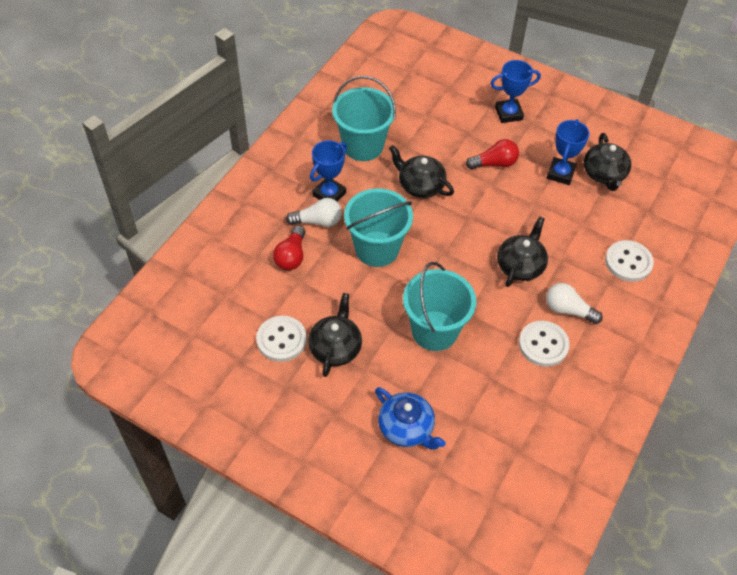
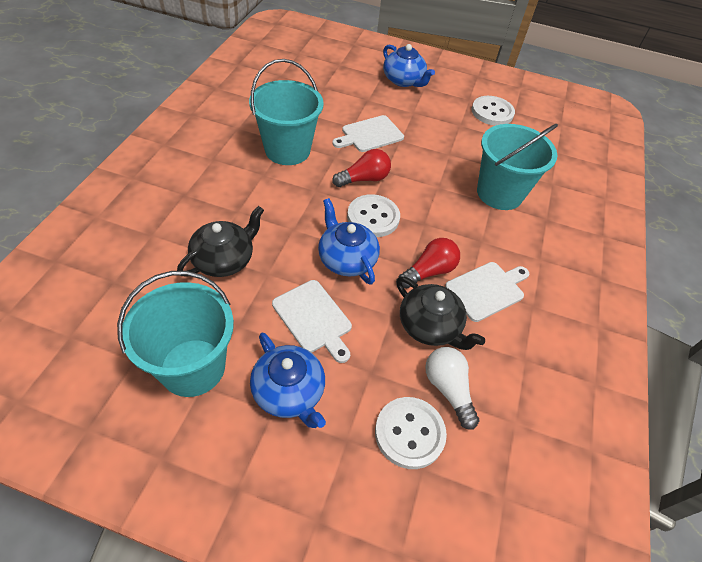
black teapot: 4 -> 2
blue teapot: 1 -> 3
blue trophy: 3 -> 0
white cutting board: 0 -> 3
white light bulb: 2 -> 1

